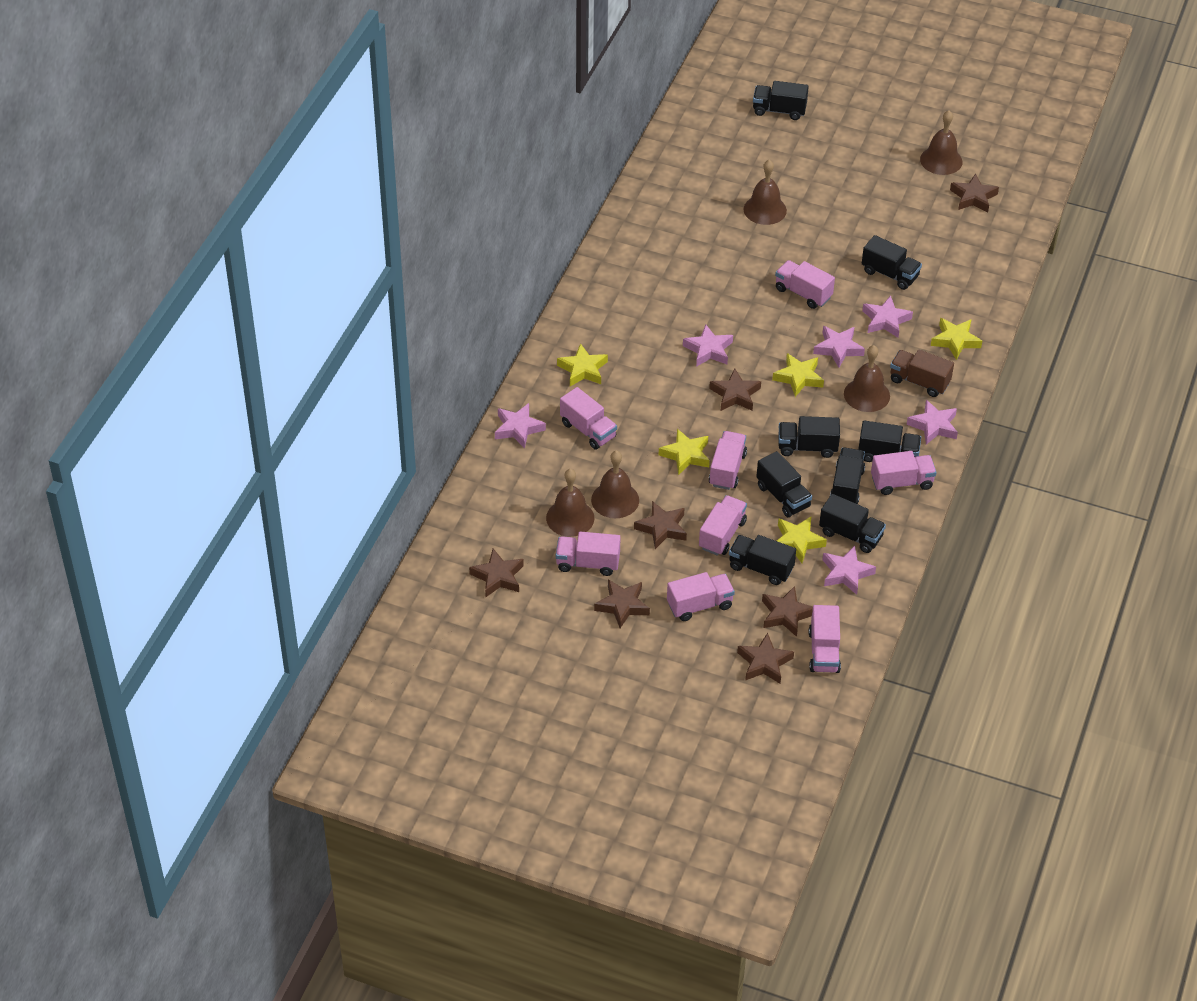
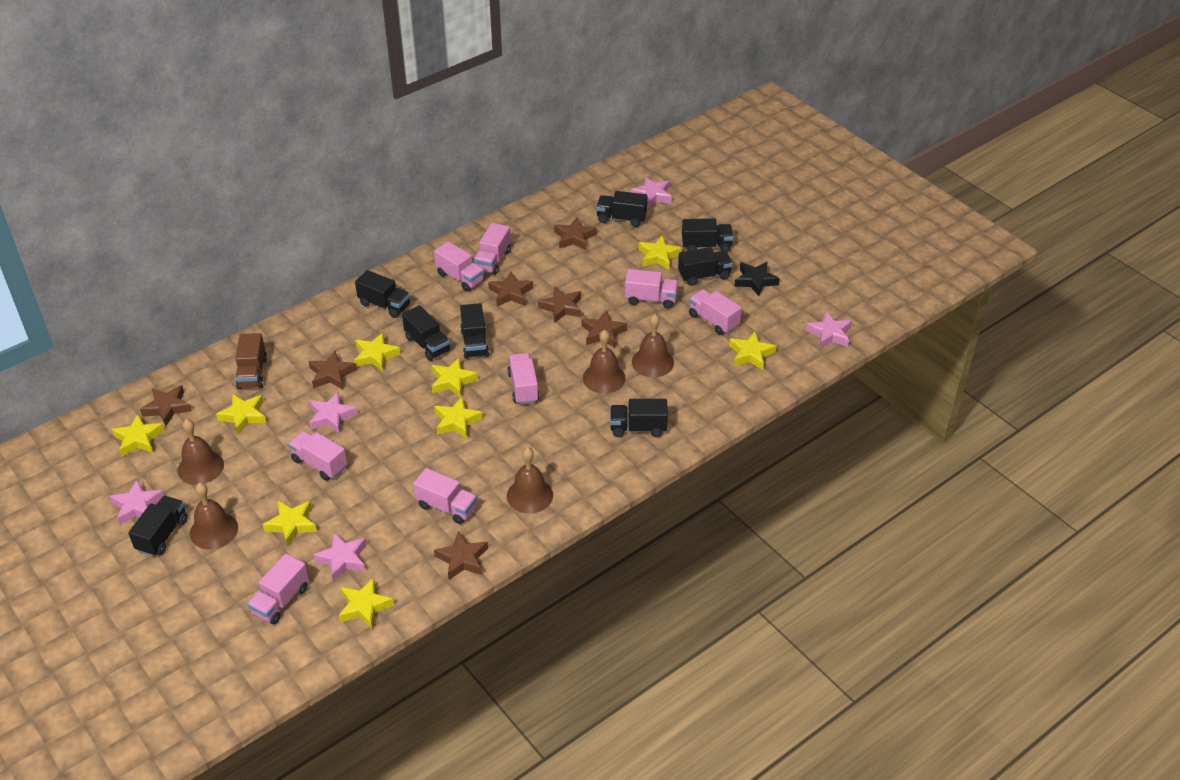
black star: 0 -> 1
pink star: 6 -> 5
yellow star: 5 -> 9

